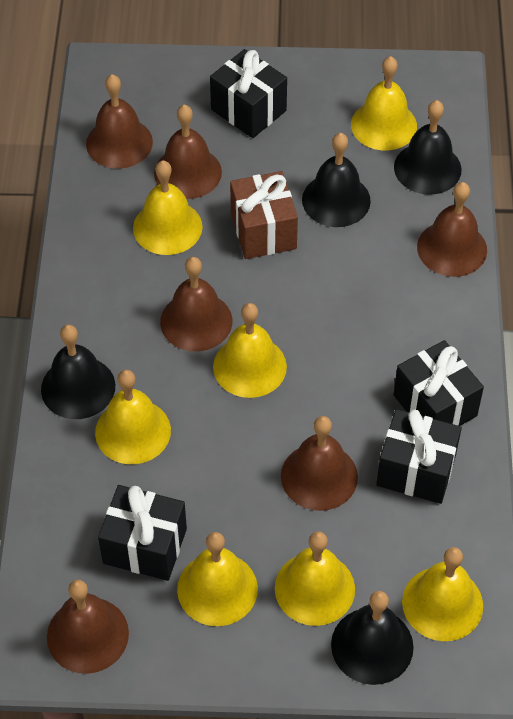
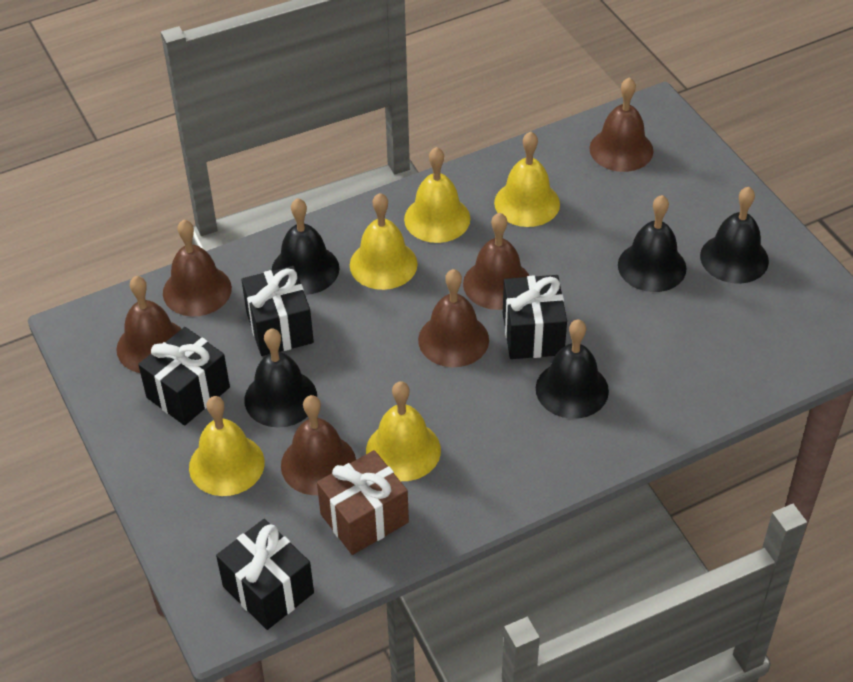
black bell: 4 -> 5
yellow bell: 7 -> 5

